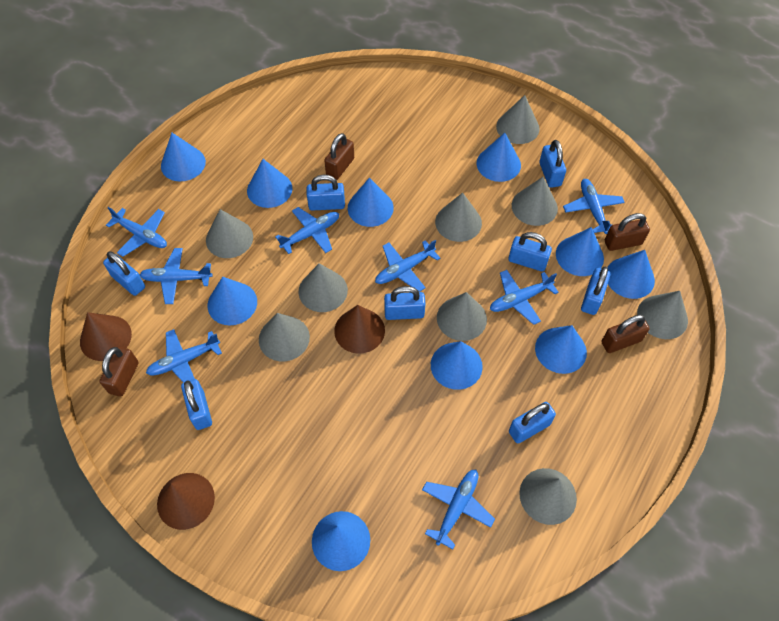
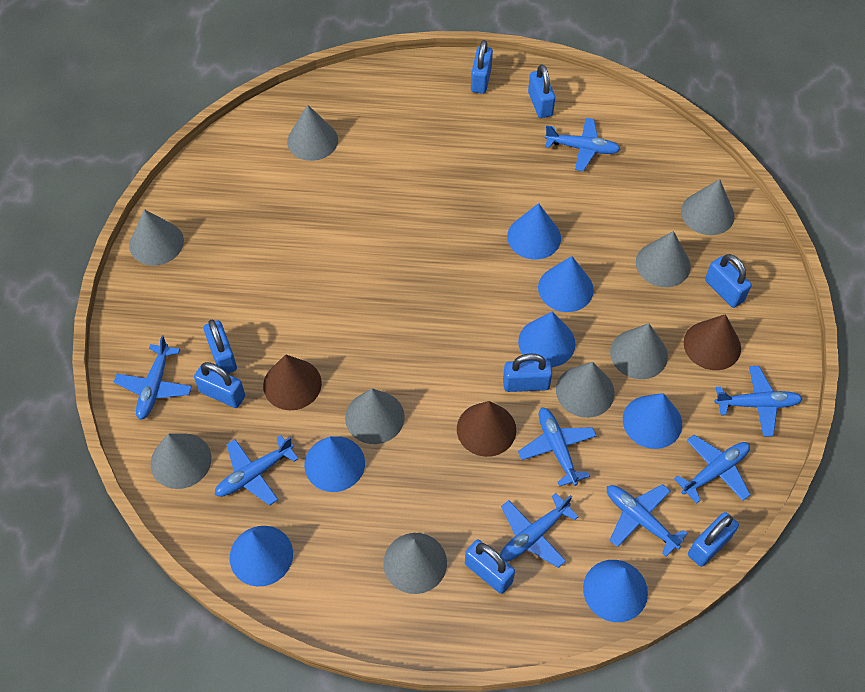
blue cone: 10 -> 7
brown padlock: 4 -> 0

